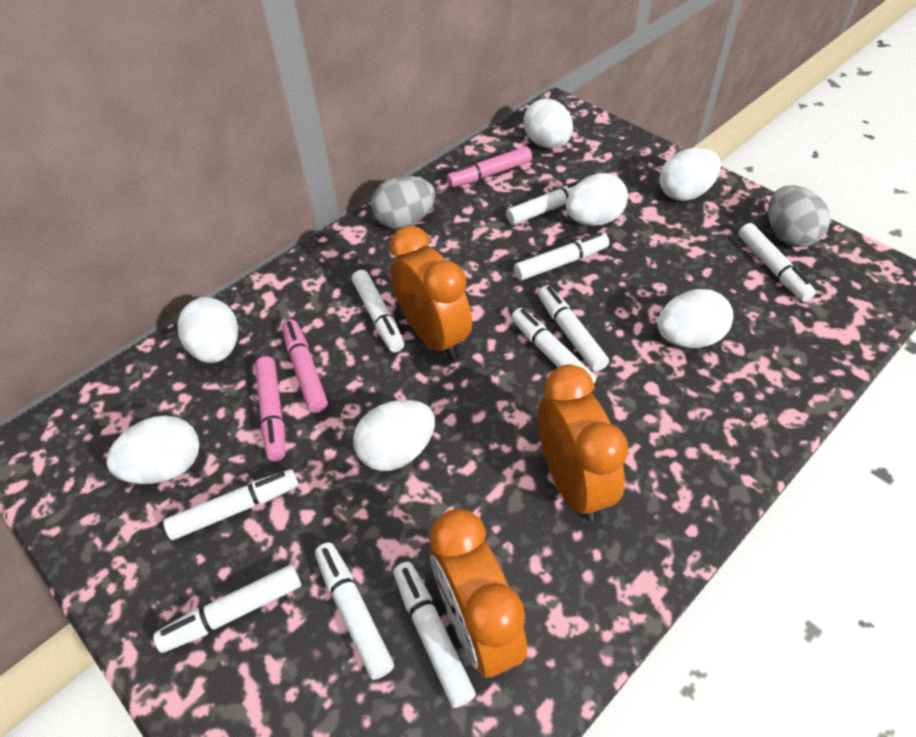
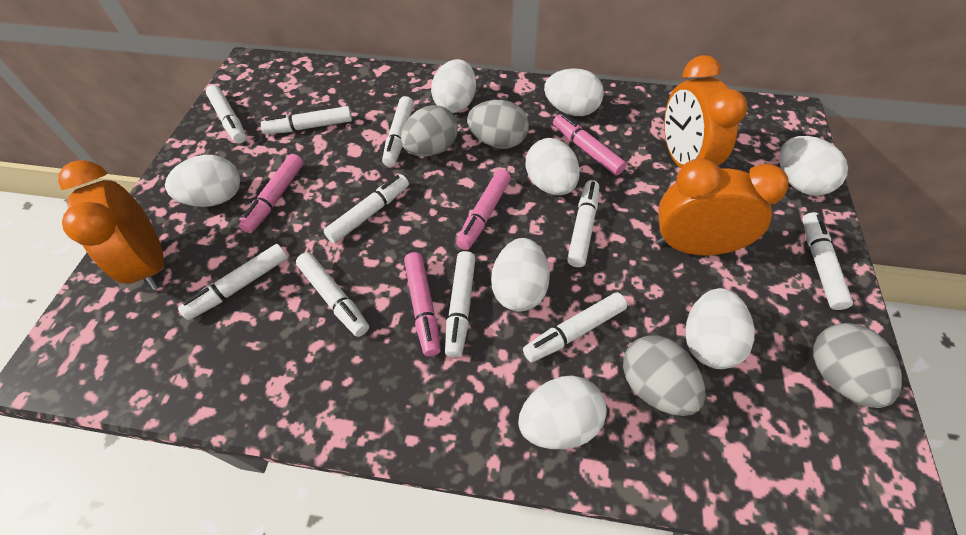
grey egg: 2 -> 4
pink marker: 3 -> 4
white egg: 7 -> 8

